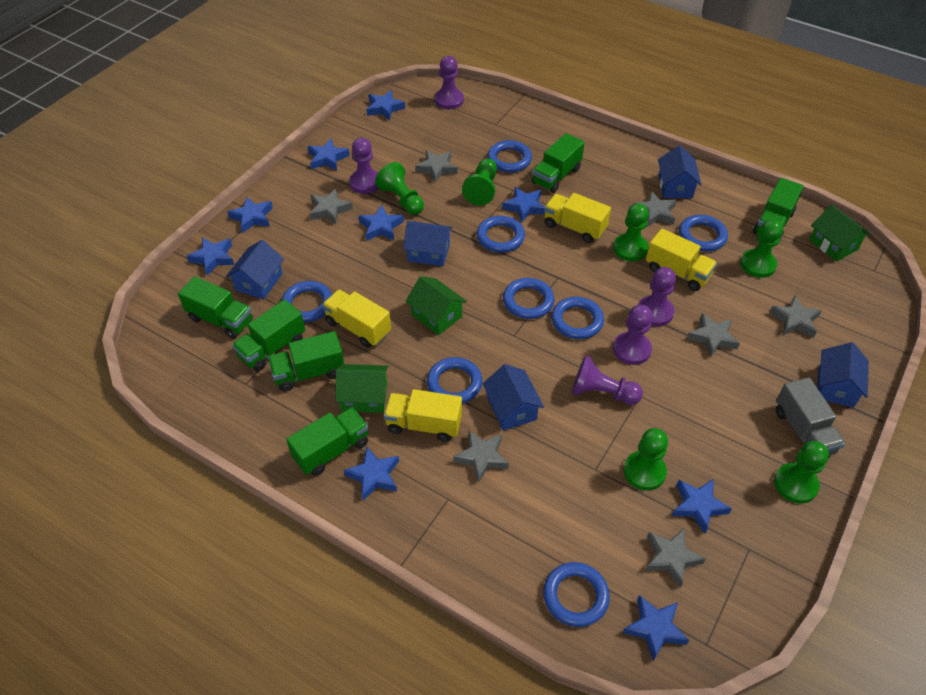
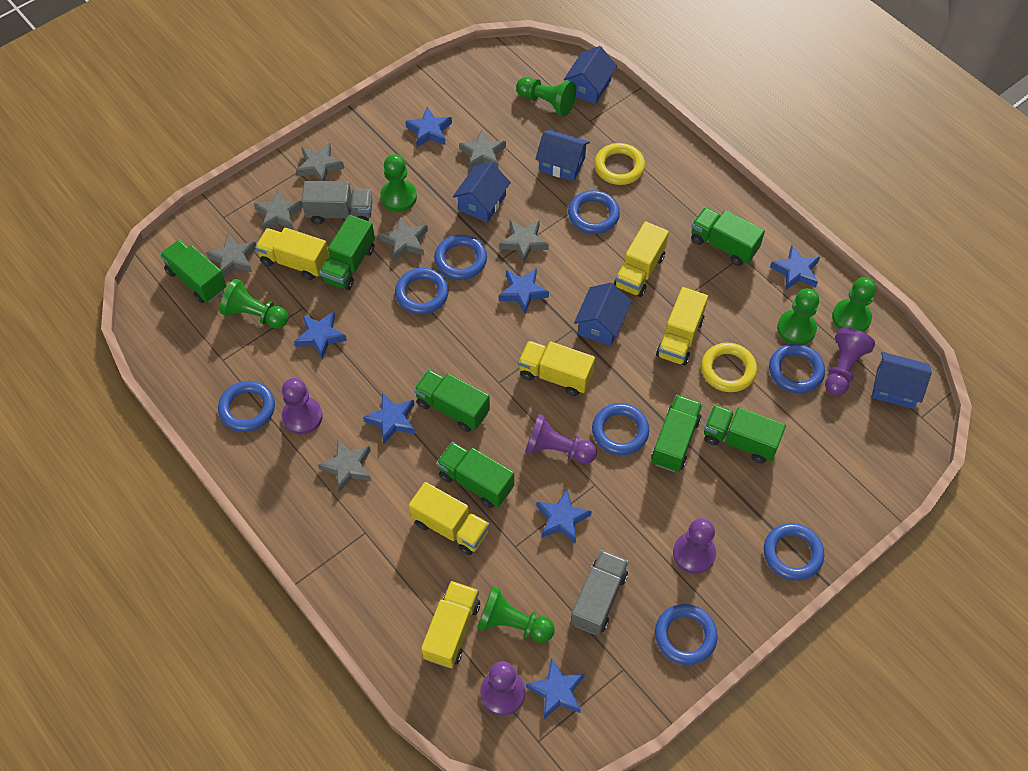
blue star: 9 -> 7
green house: 3 -> 0
green truck: 6 -> 7
grey truck: 1 -> 2
yellow ring: 0 -> 2
yellow truck: 4 -> 6

